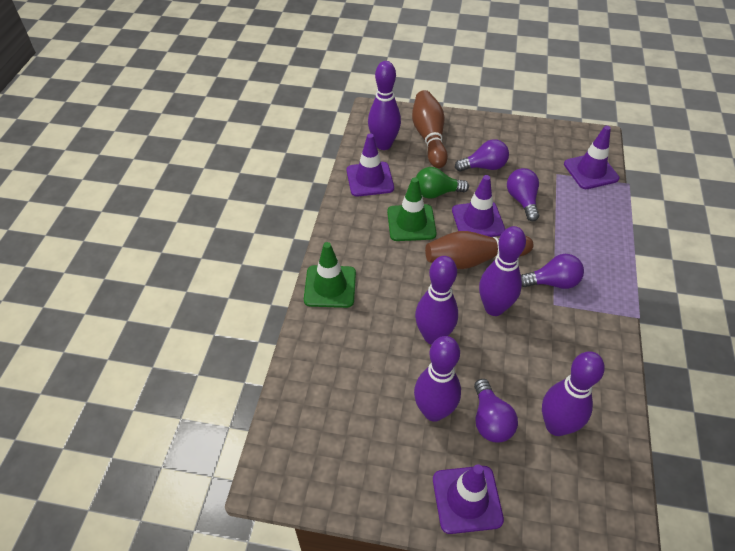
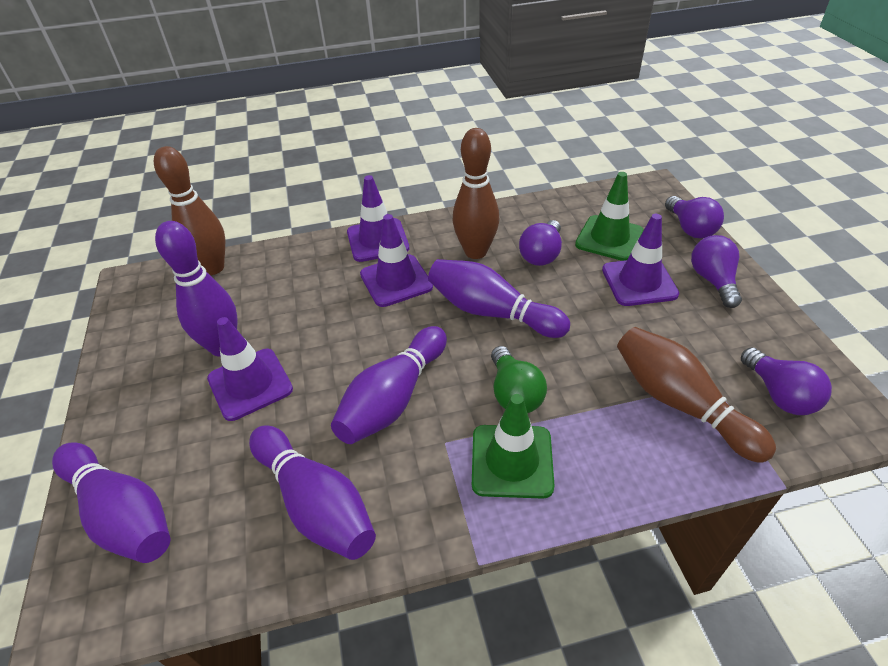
brown bowling pin: 2 -> 3

